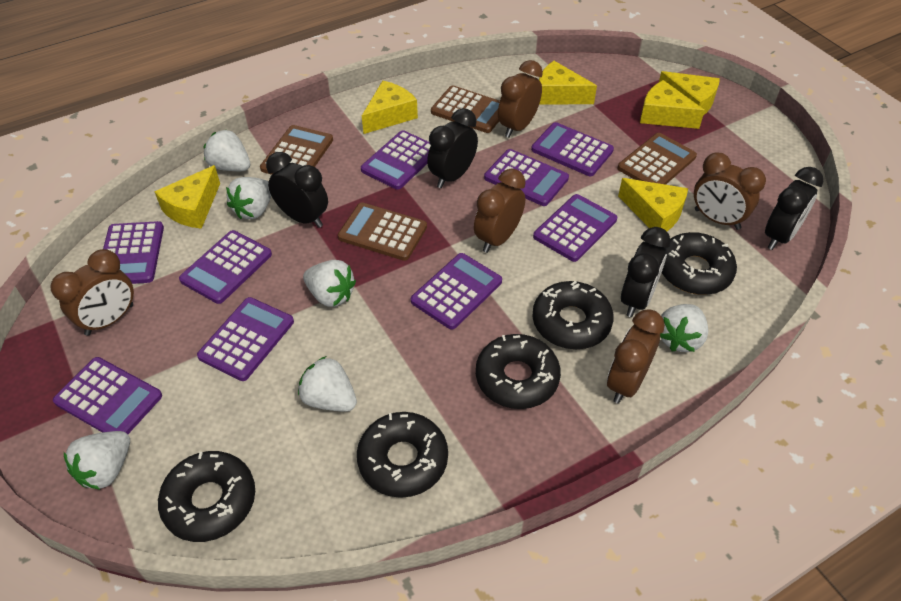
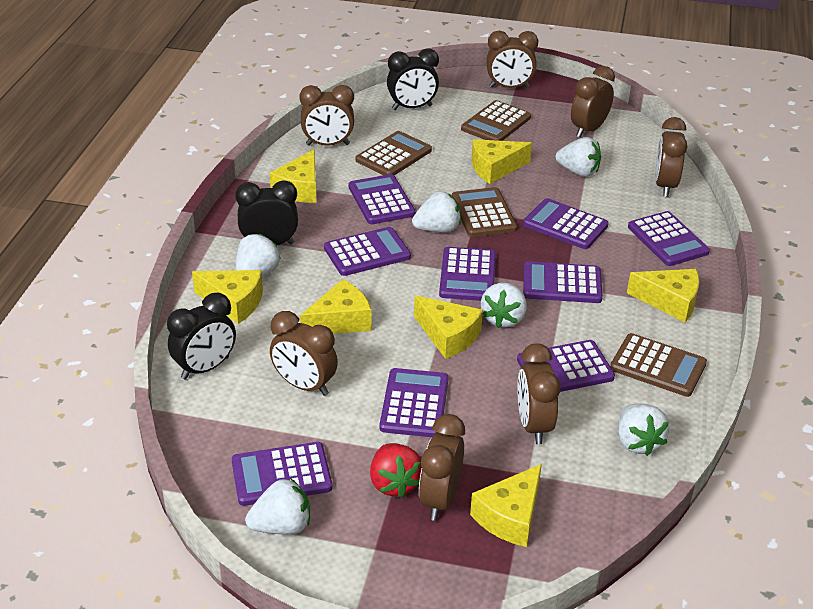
black clock: 4 -> 3
black donut: 5 -> 0
brown clock: 5 -> 7
red strawberry: 0 -> 1
yellow cheese: 6 -> 7

